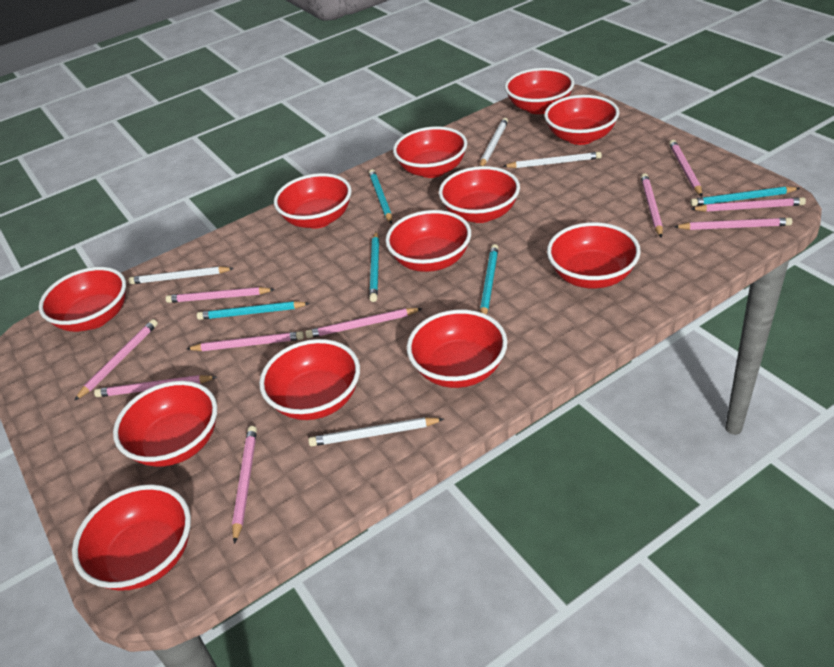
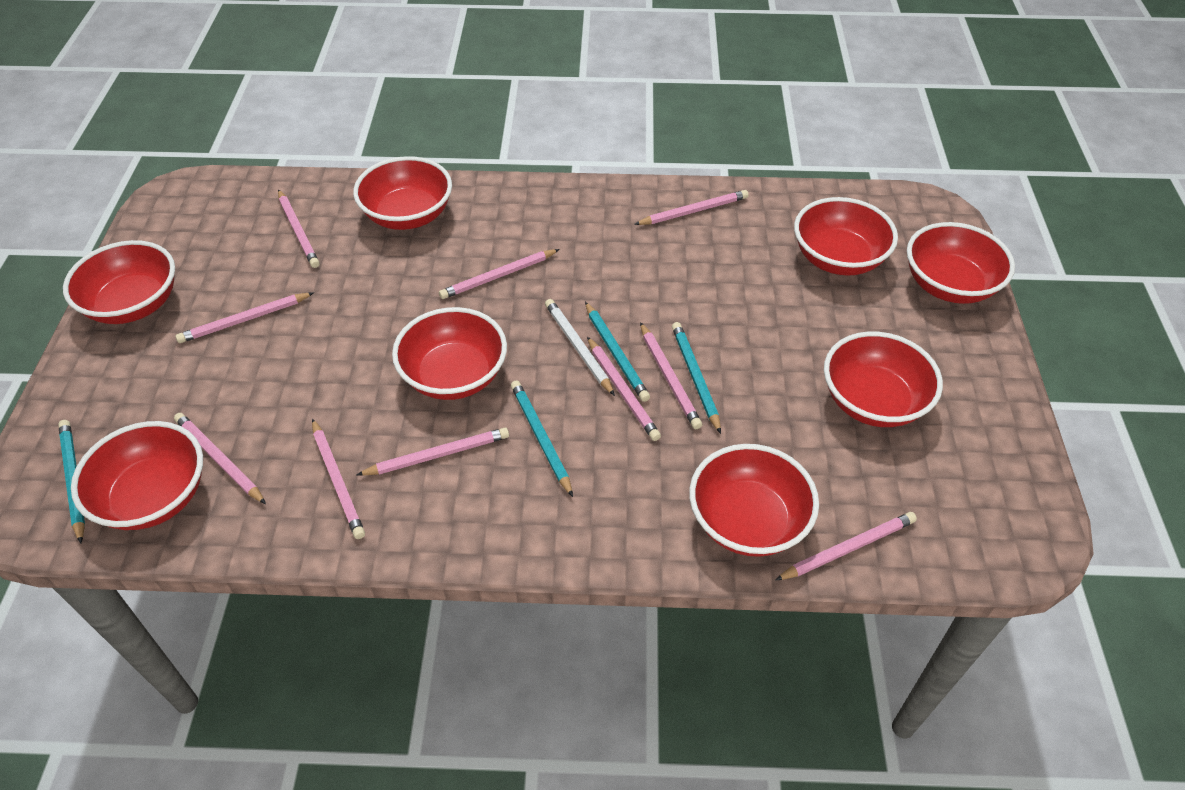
red bowl: 12 -> 8
turquoise pencil: 5 -> 4
white pencil: 4 -> 1

